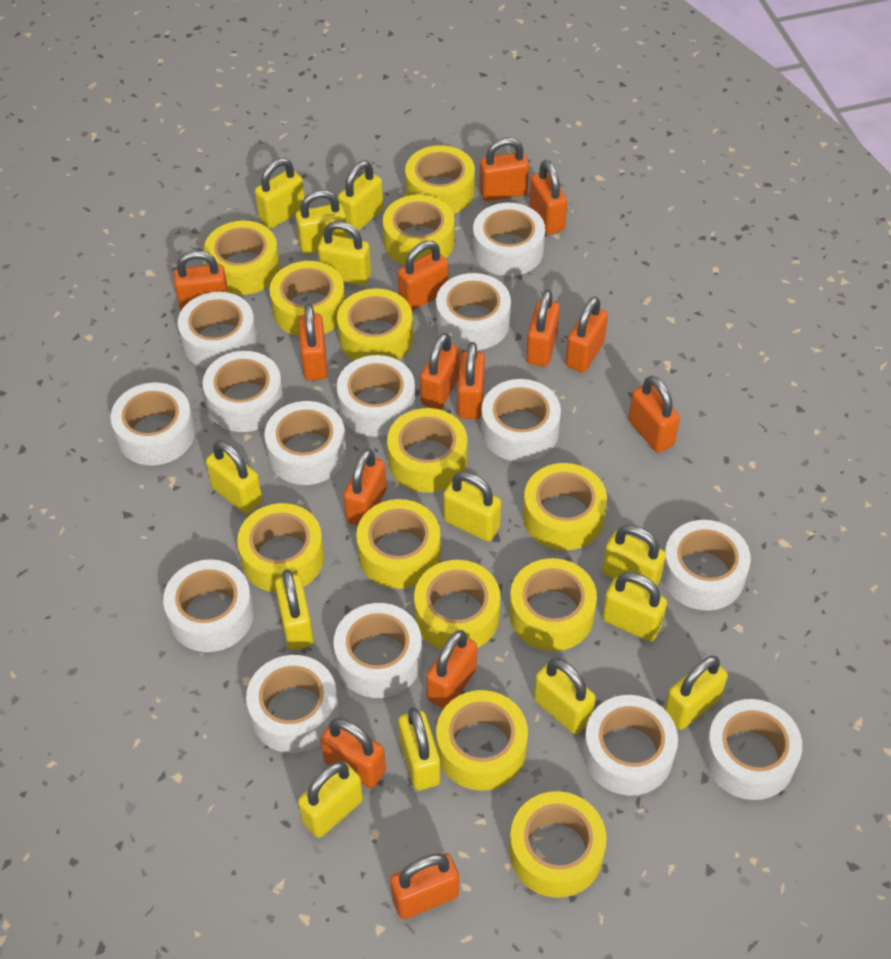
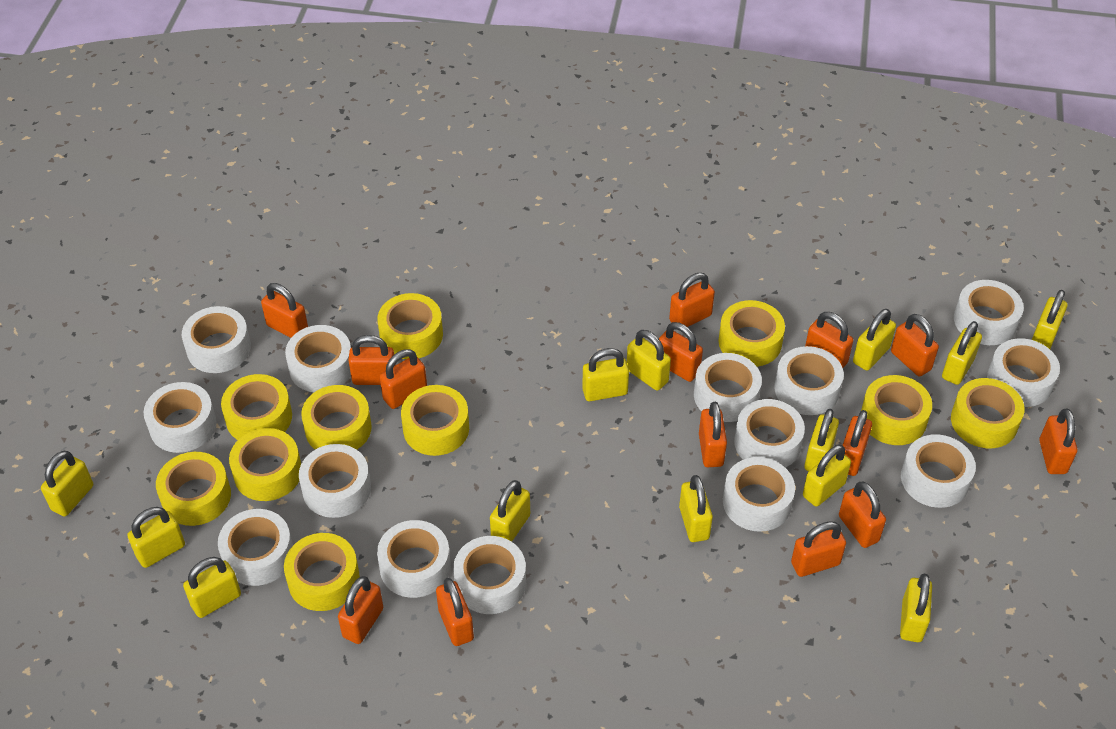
yellow tape: 13 -> 10

